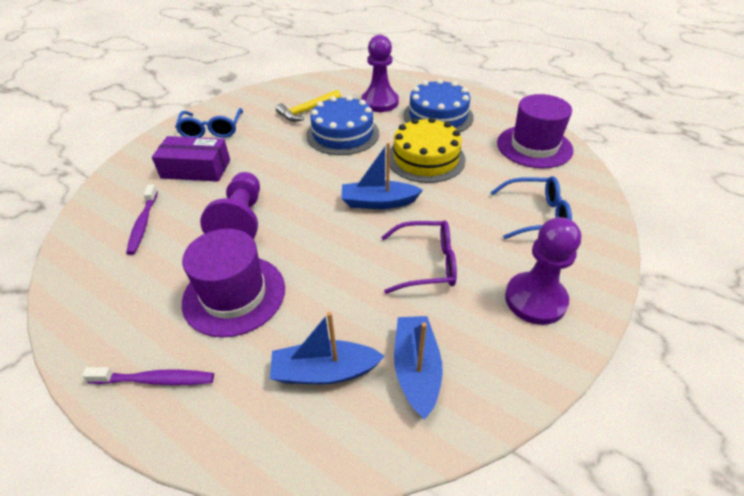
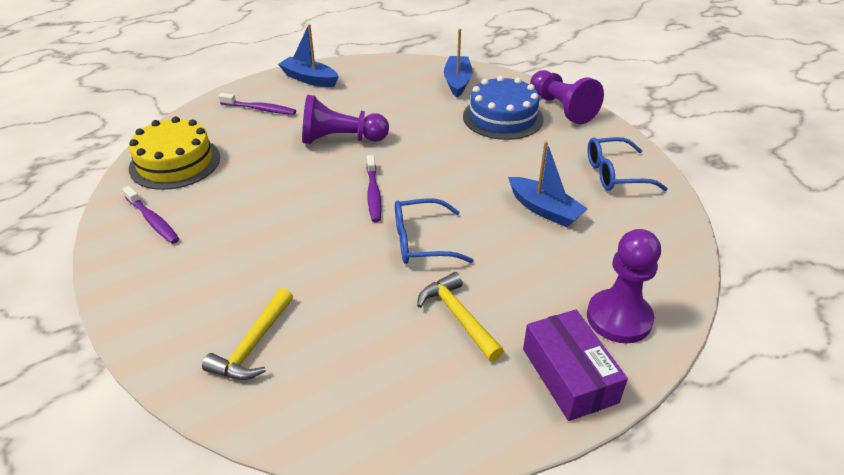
blue cake: 2 -> 1
purple glasses: 1 -> 0
purple hat: 2 -> 0
purple toothbrush: 2 -> 3
yellow hammer: 1 -> 2

